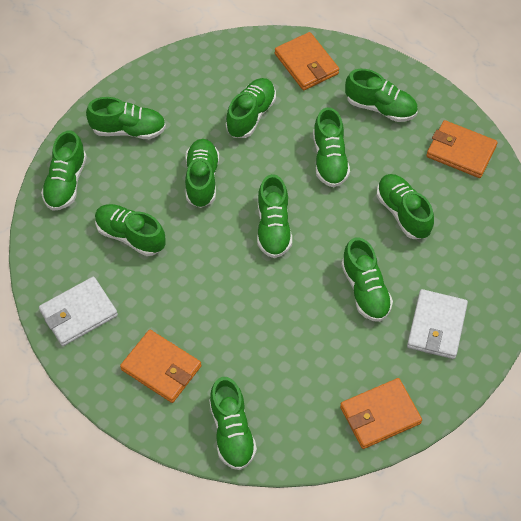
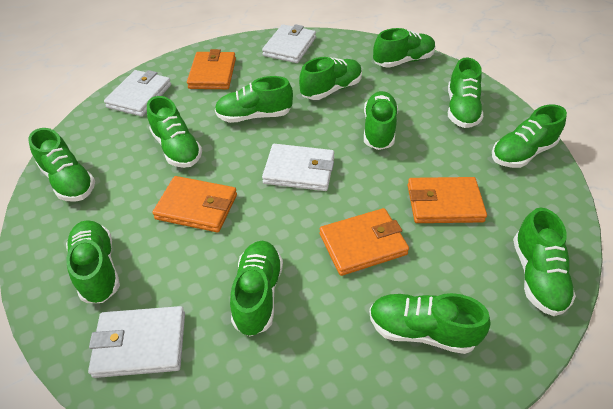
green shoe: 11 -> 12
white wallet: 2 -> 4

